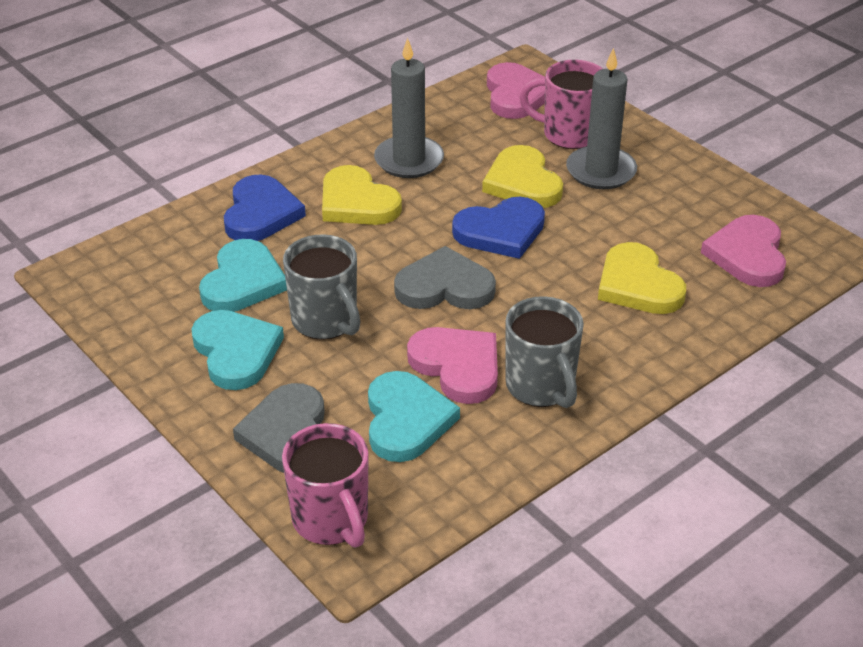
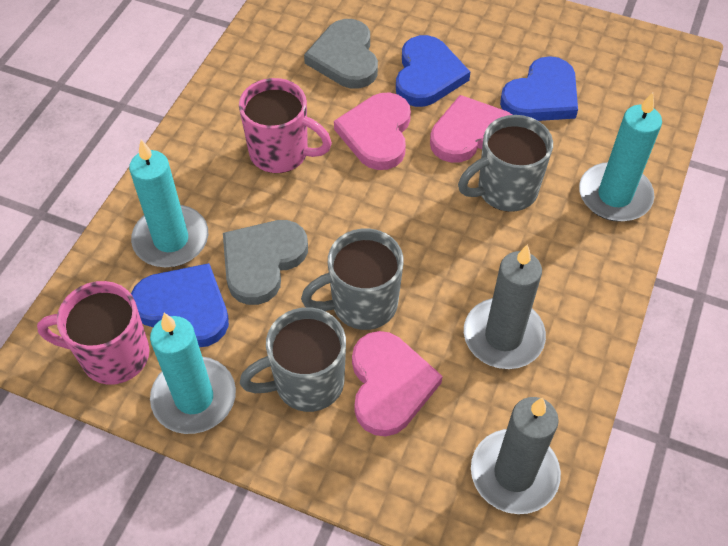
blue heart: 2 -> 3
grey mug: 2 -> 3
turquoise candle: 0 -> 3
turquoise heart: 3 -> 0
yellow heart: 3 -> 0

